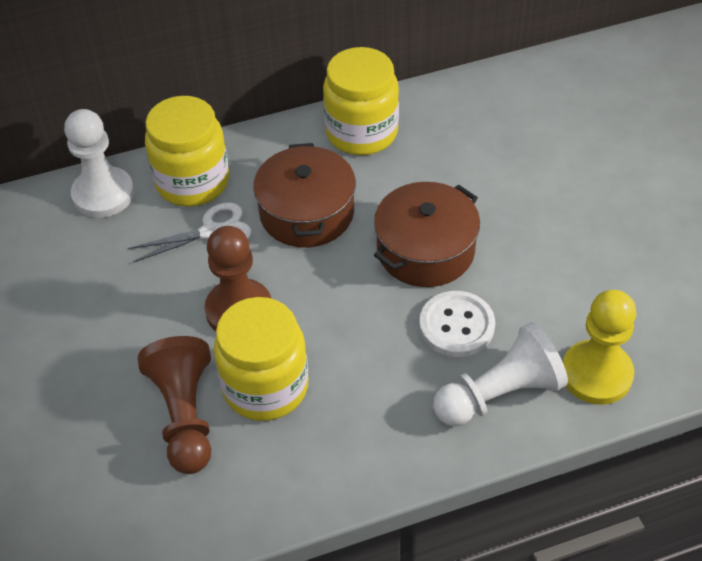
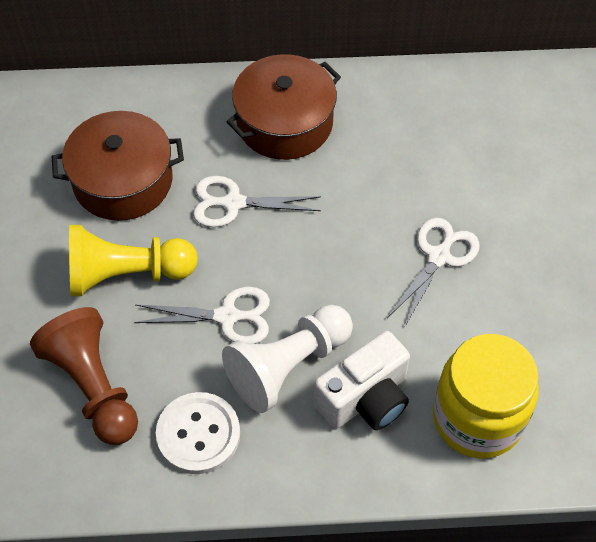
brown pawn: 2 -> 1
white camera: 0 -> 1
white pawn: 2 -> 1
white scissors: 1 -> 3
yellow jar: 3 -> 1

